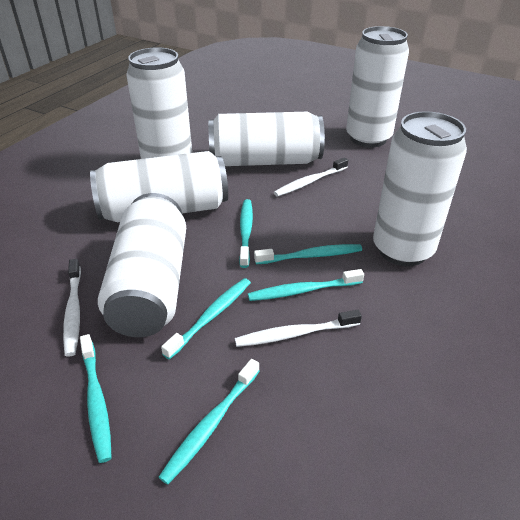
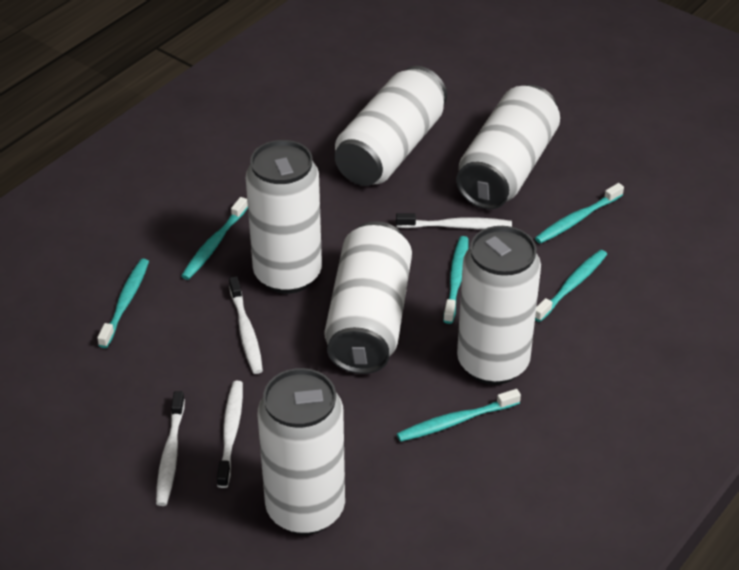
white toothbrush: 3 -> 4

